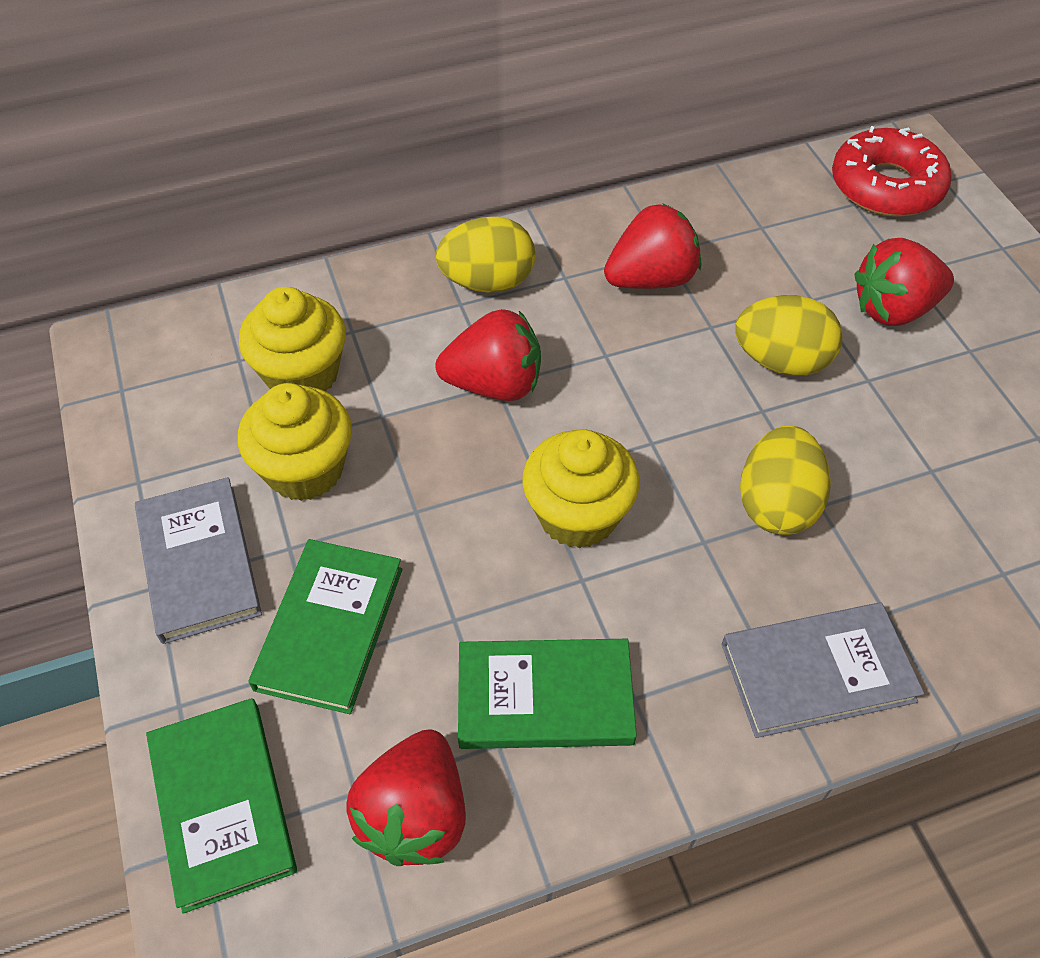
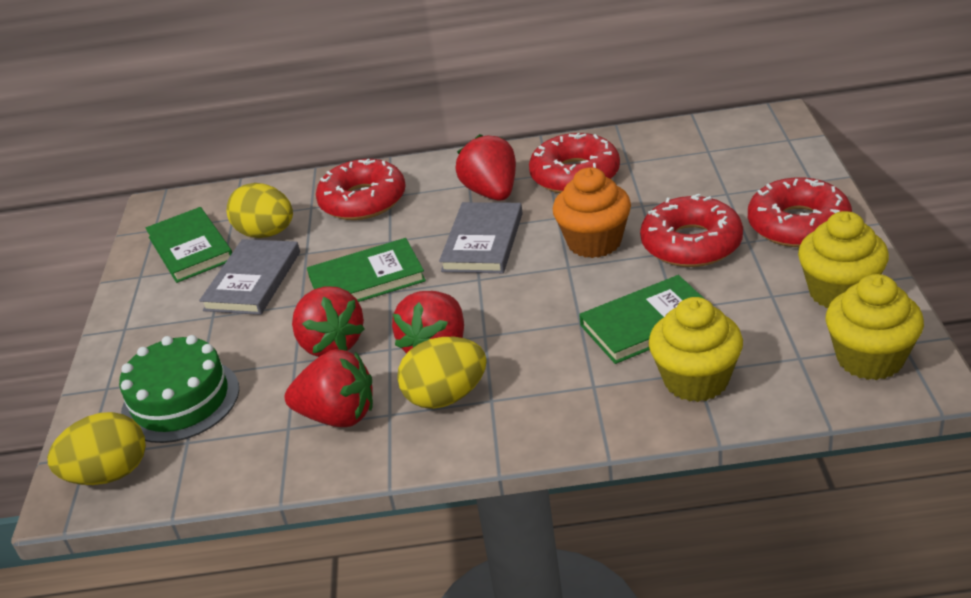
green cake: 0 -> 1
orange cupcake: 0 -> 1
red donut: 1 -> 4

